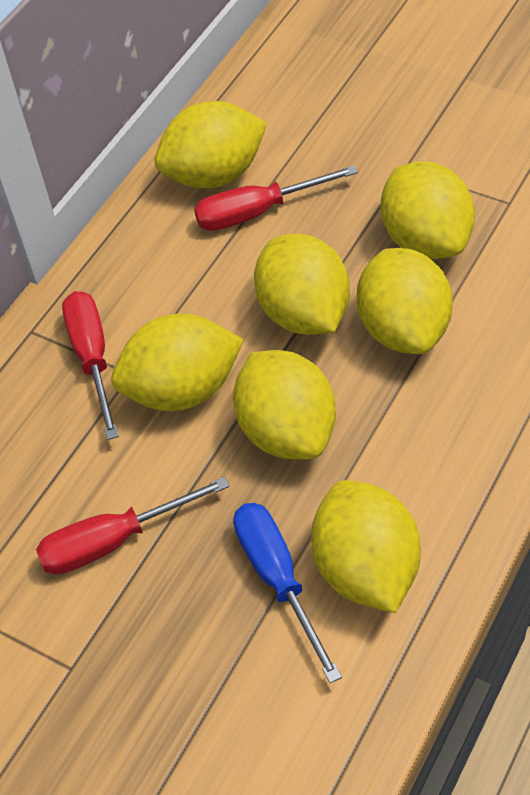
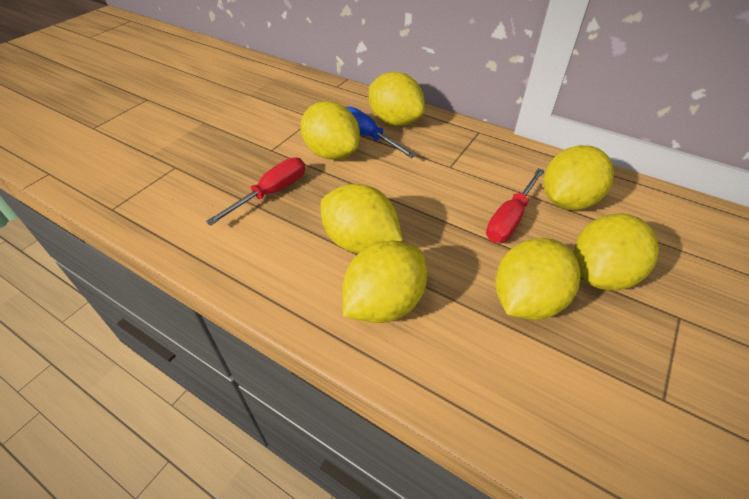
red screwdriver: 3 -> 2

